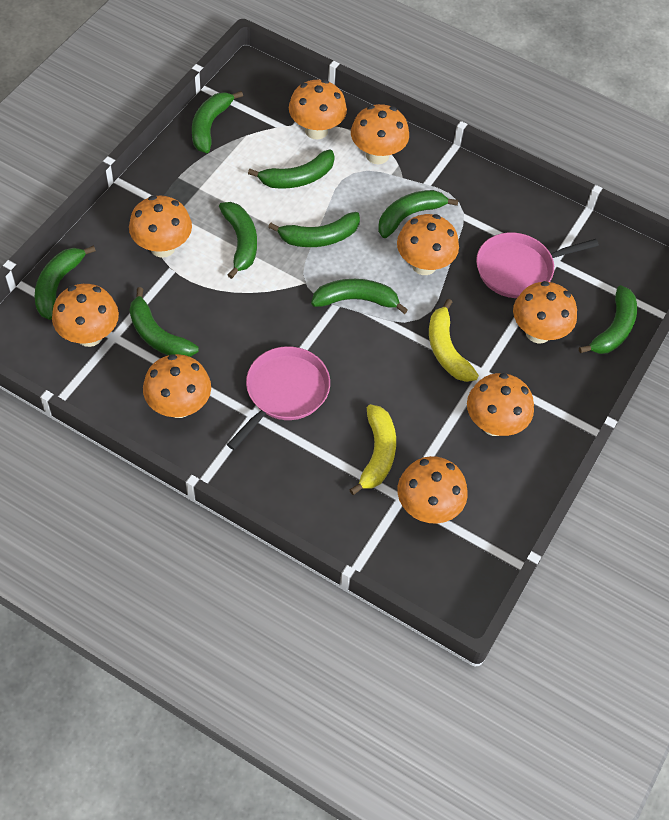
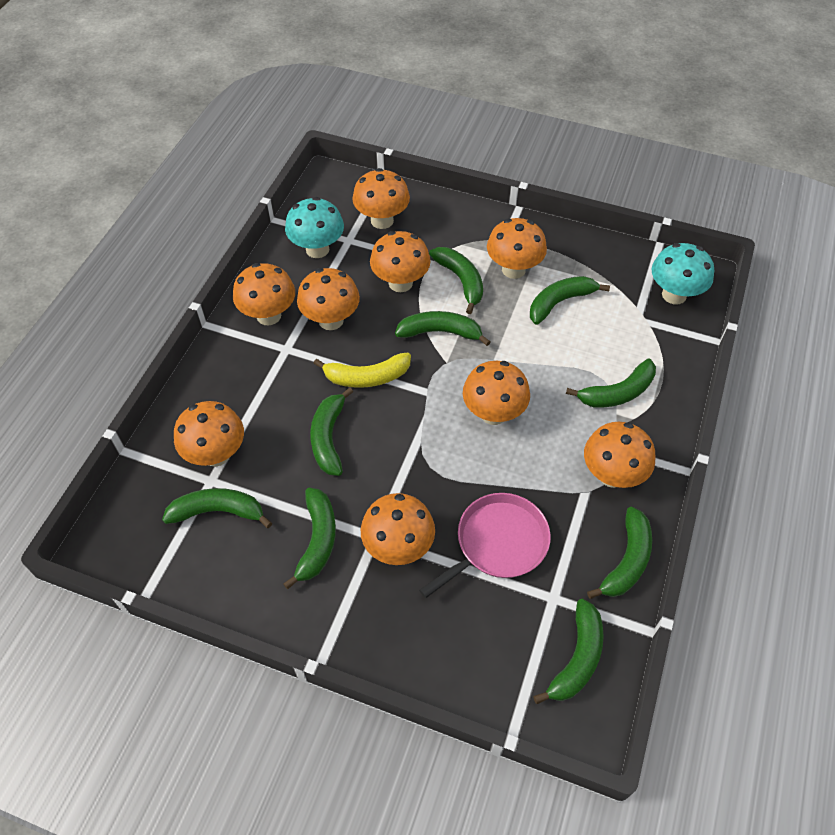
pink pan: 2 -> 1
turquoise mushroom: 0 -> 2
yellow banana: 2 -> 1

